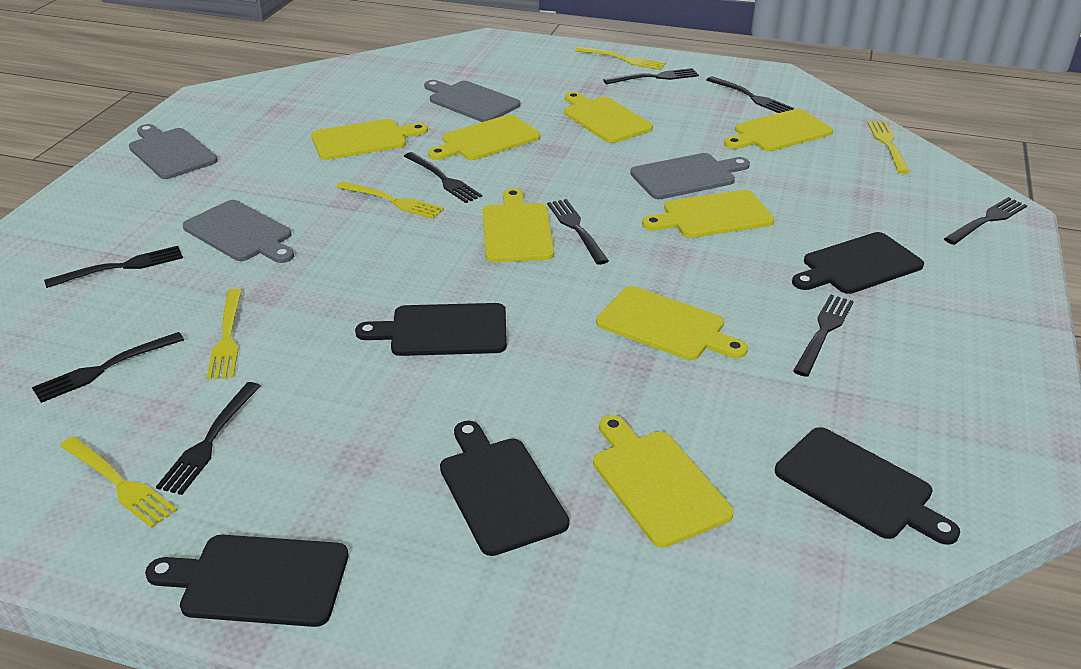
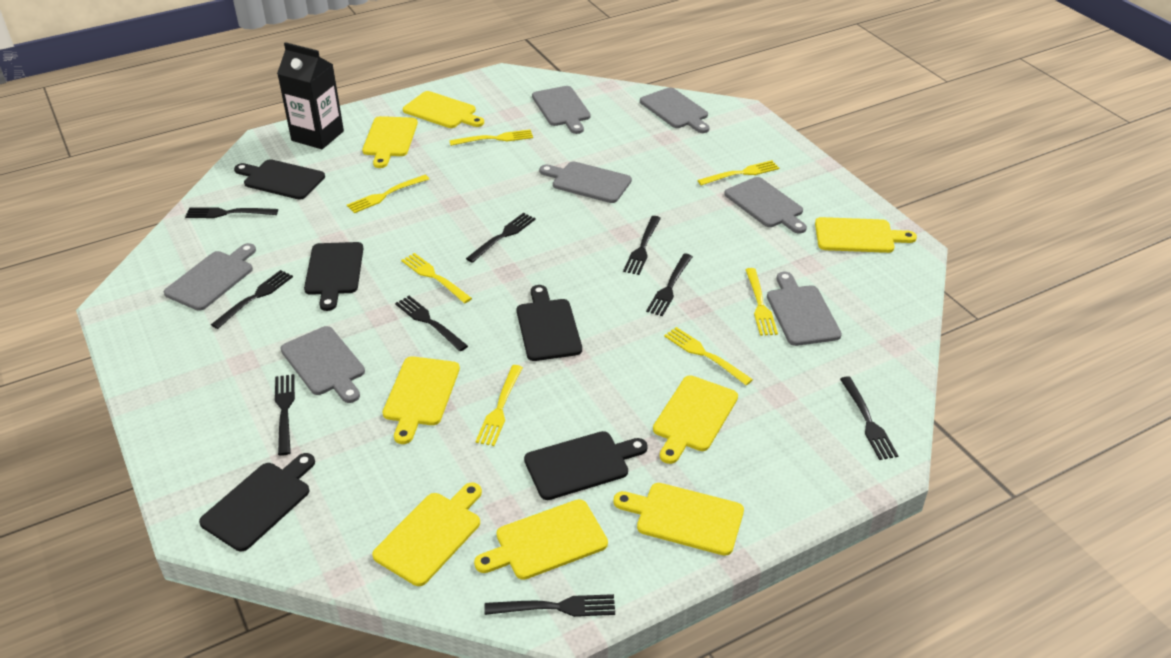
black carton: 0 -> 1
grey cutting board: 4 -> 7
yellow fork: 5 -> 7

